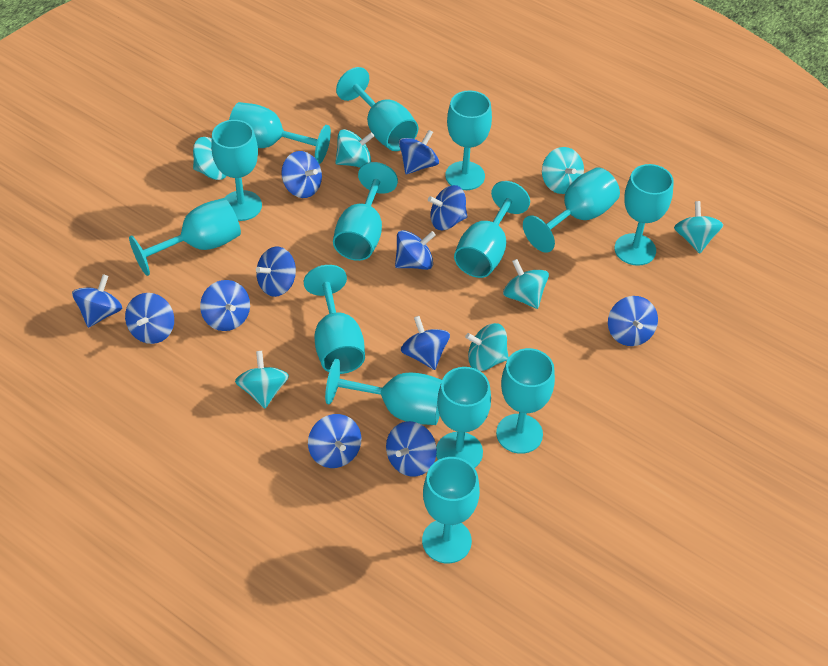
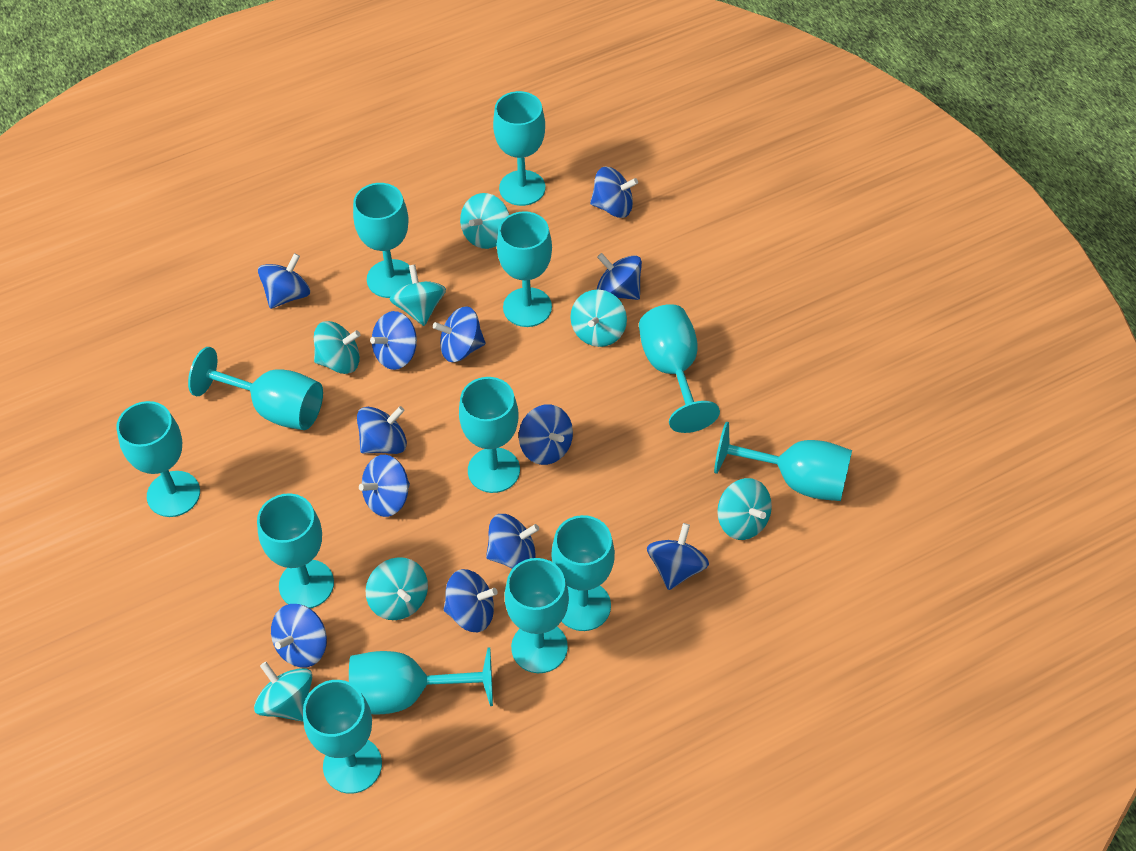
turquoise goblet: 14 -> 13

